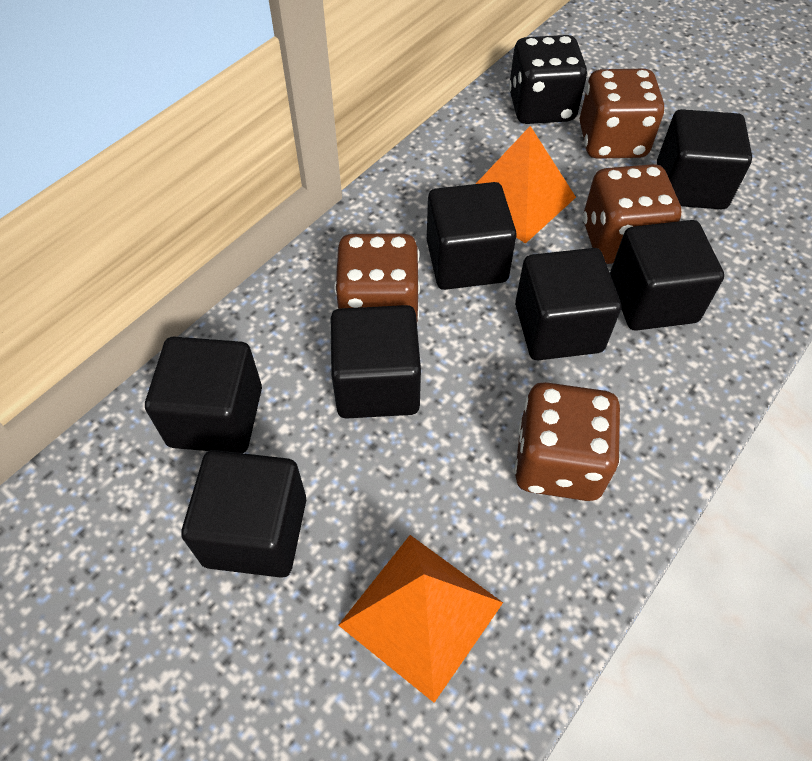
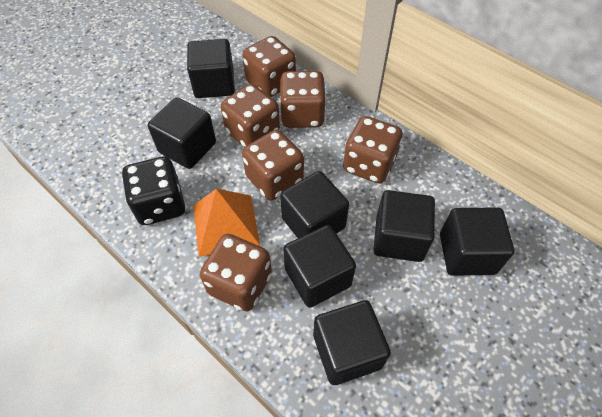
brown dice: 4 -> 6
orange pyramid: 2 -> 1

